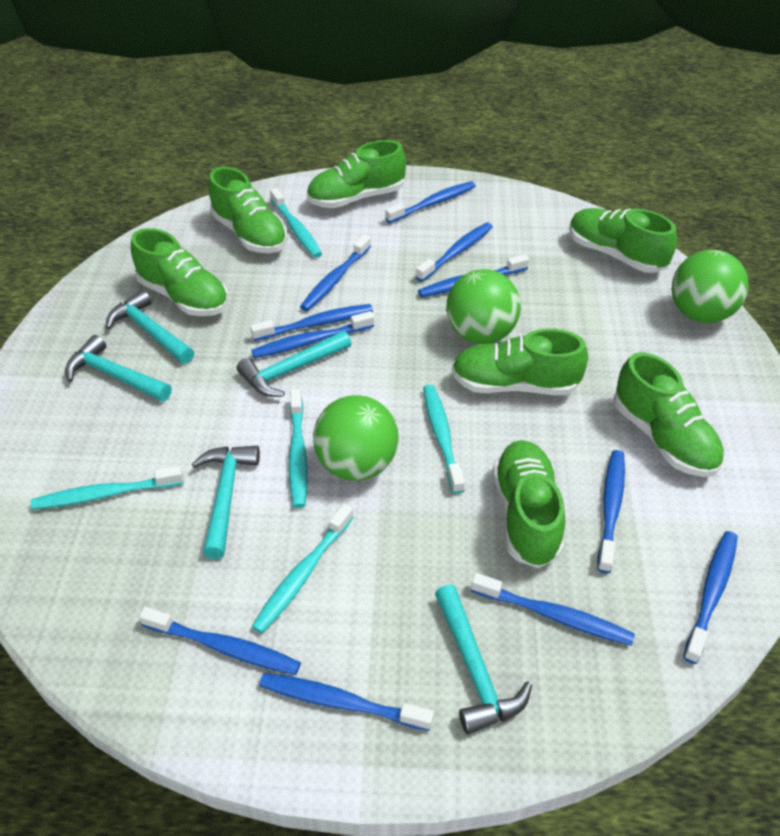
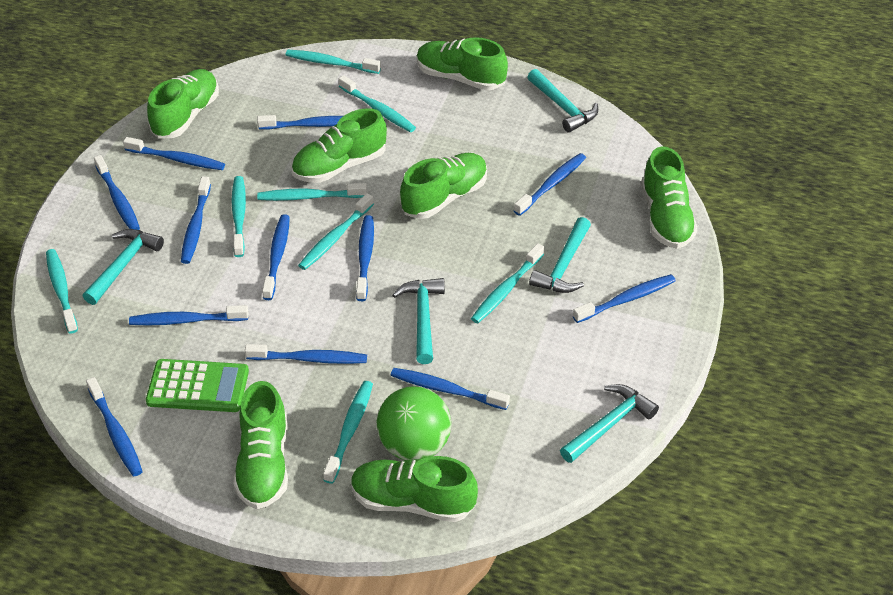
blue toothbrush: 11 -> 12
green ball: 3 -> 1
green calculator: 0 -> 1
turquoise toothbrush: 5 -> 8

